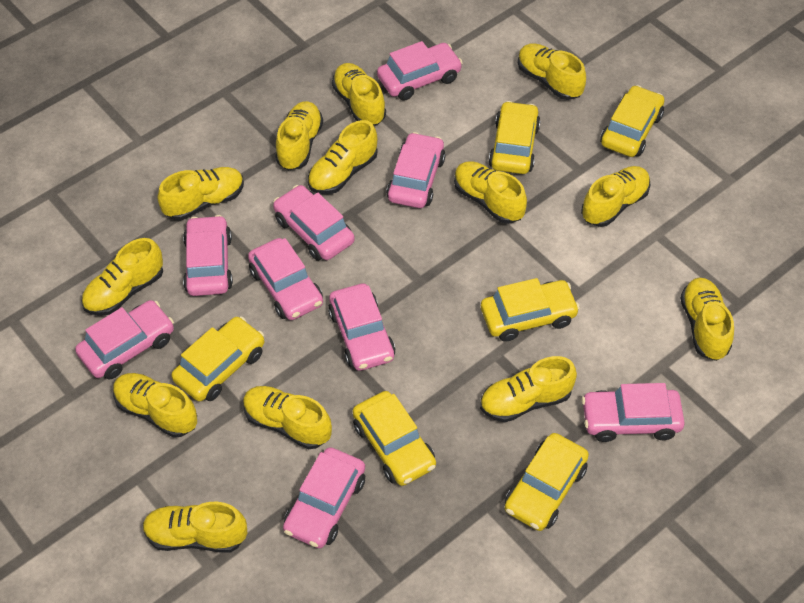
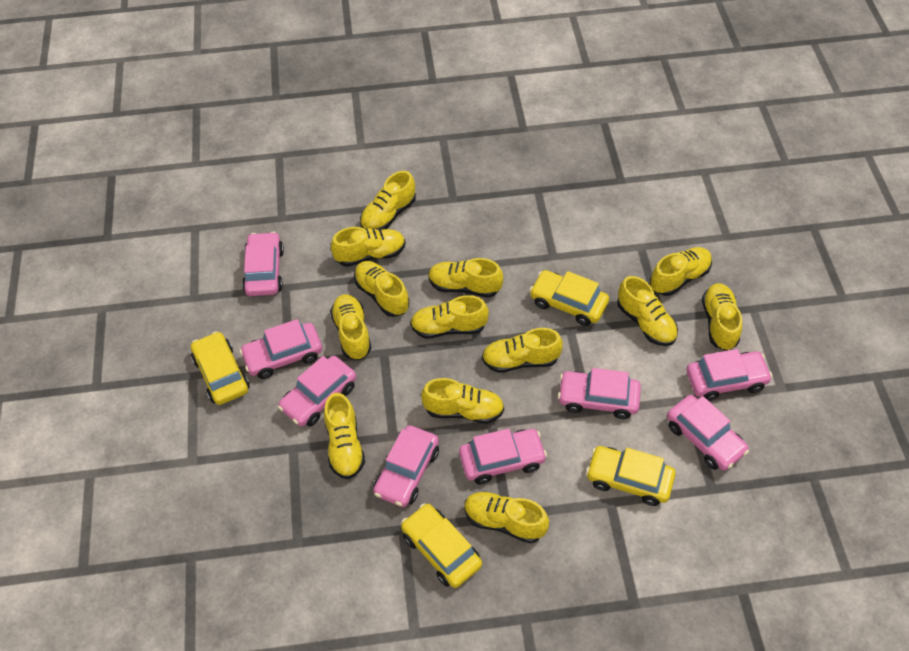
pink car: 9 -> 8
yellow car: 6 -> 4

